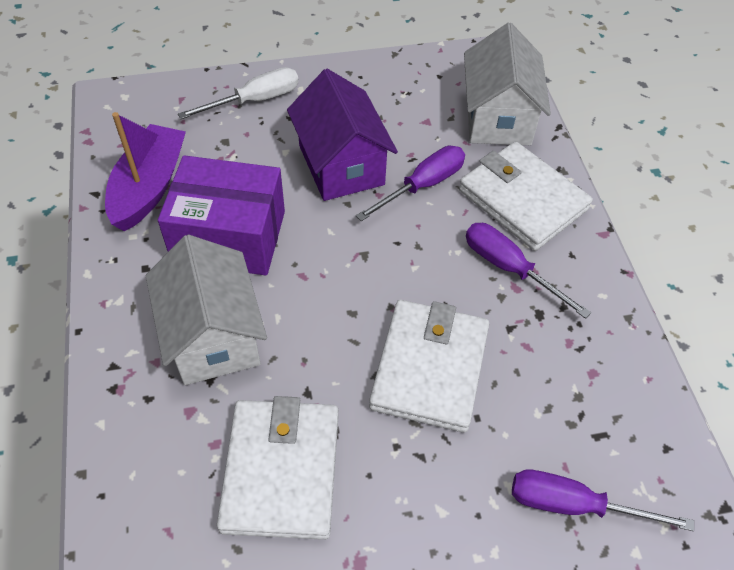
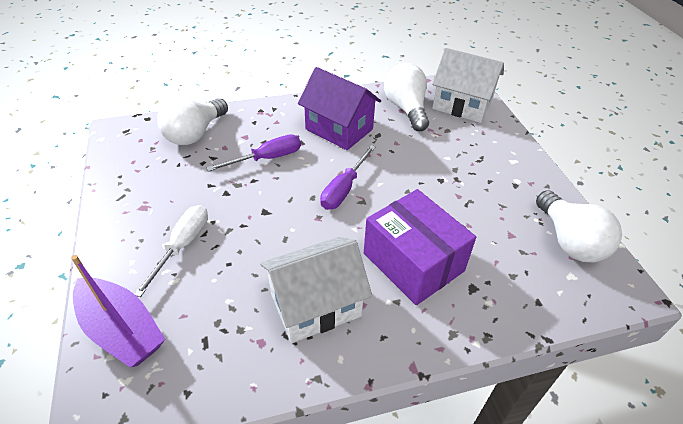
purple screwdriver: 3 -> 2
white light bulb: 0 -> 3
white wallet: 3 -> 0

